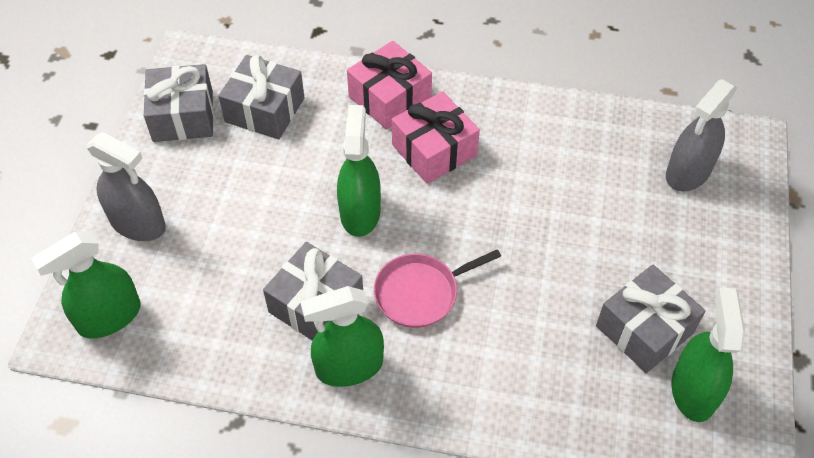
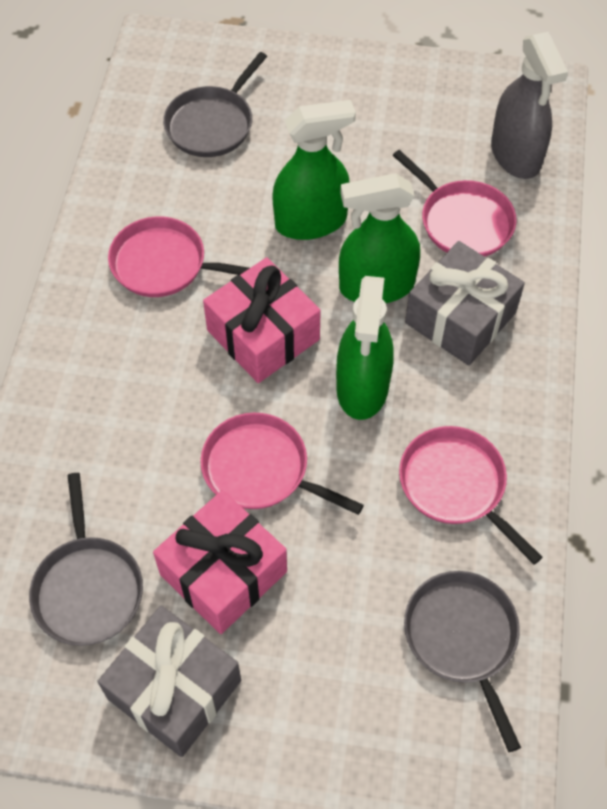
green spray bottle: 4 -> 3
grey gift: 4 -> 2
grey pan: 0 -> 3
grey spray bottle: 2 -> 1
pink pan: 1 -> 4

